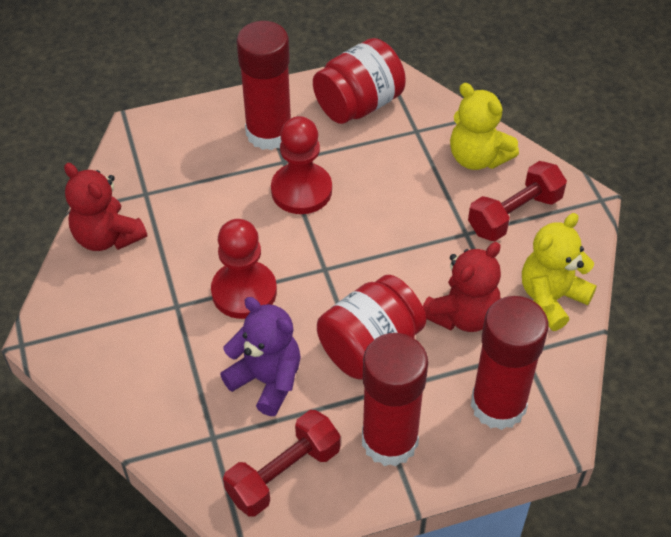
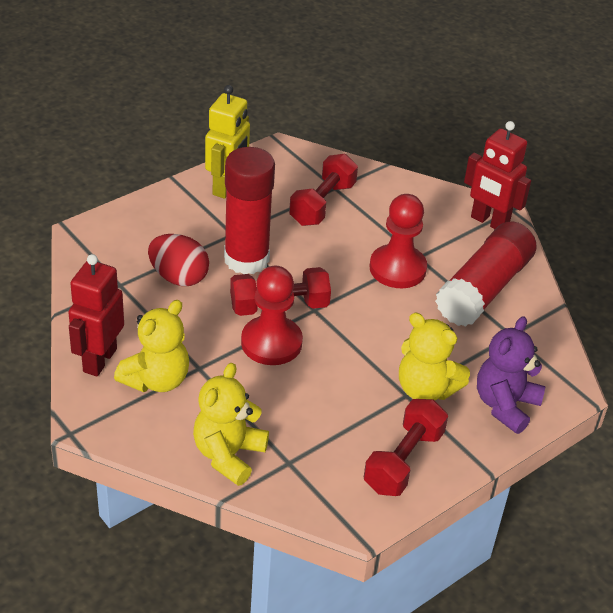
red dumbbell: 2 -> 3
red egg: 0 -> 1
red glue stick: 3 -> 2
red jar: 2 -> 0
red robot: 0 -> 2
red teddy bear: 2 -> 0
yellow robot: 0 -> 1
yellow teddy bear: 2 -> 3

